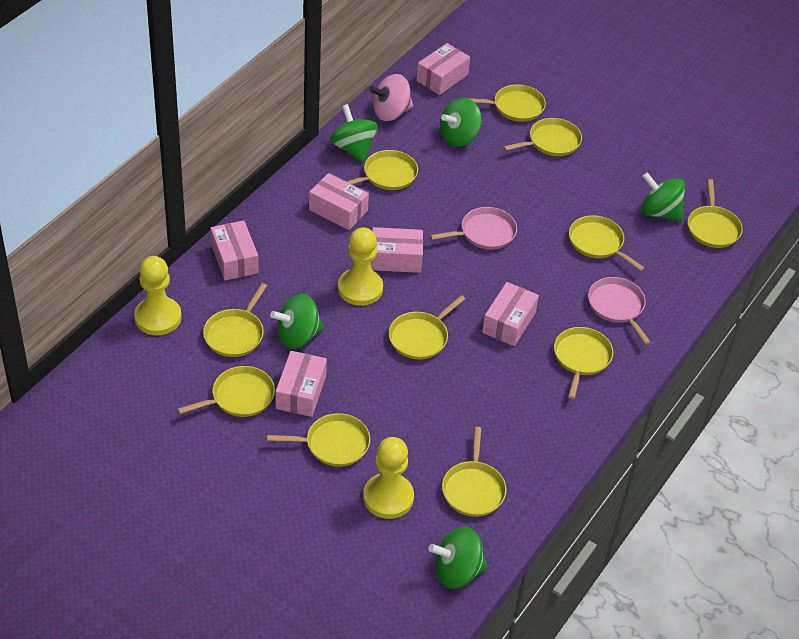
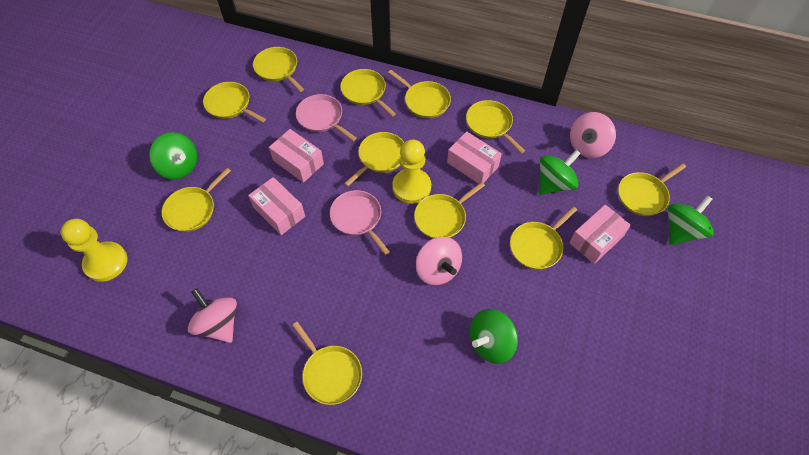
green spinning top: 5 -> 4
pink box: 6 -> 4
pink spinning top: 1 -> 3
yellow pawn: 3 -> 2

